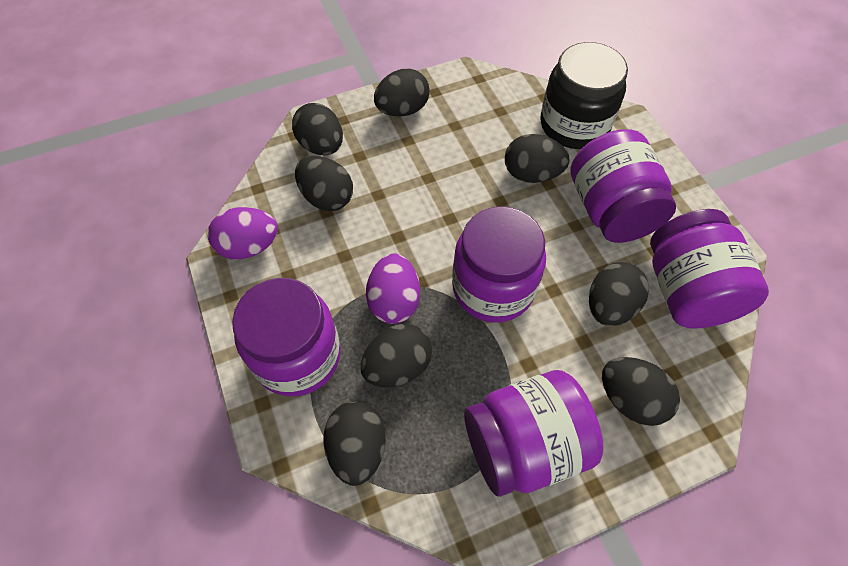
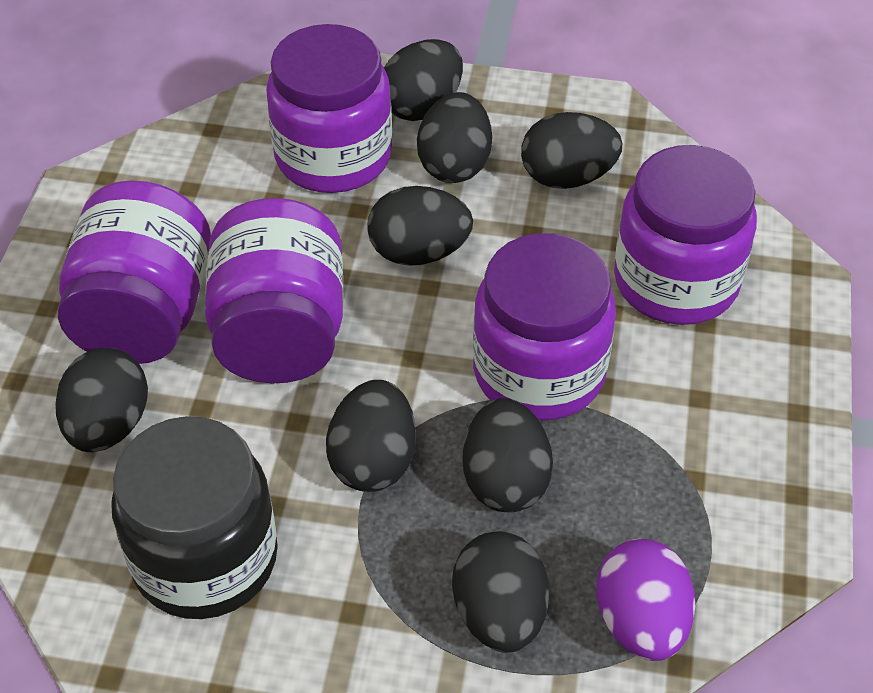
purple egg: 2 -> 1

